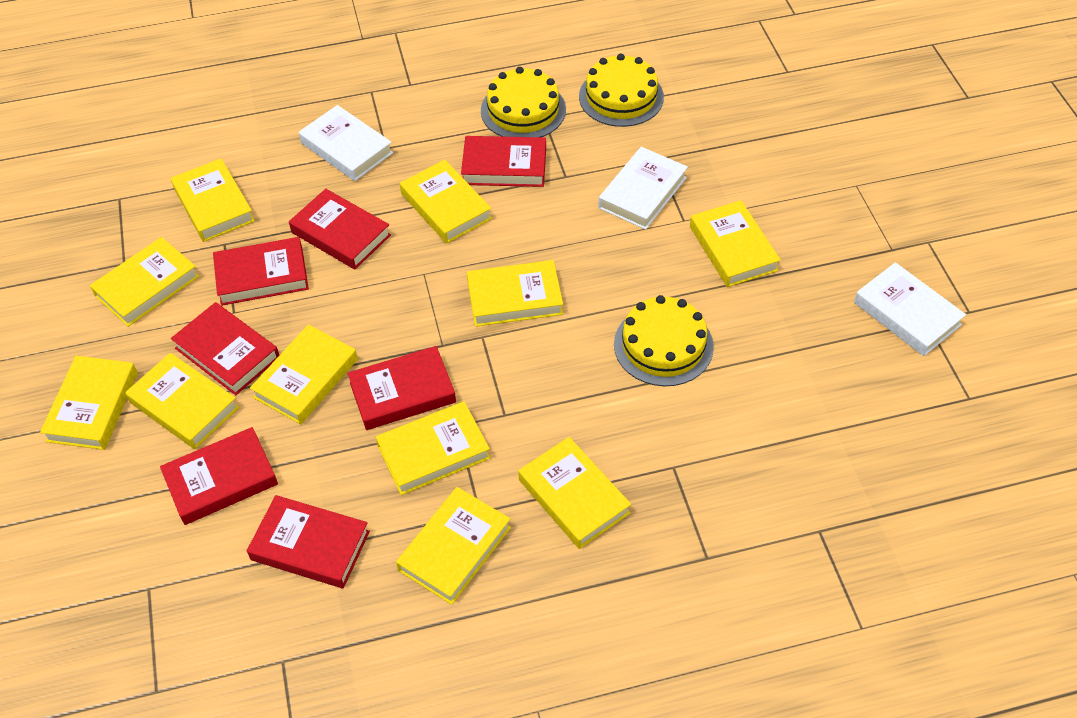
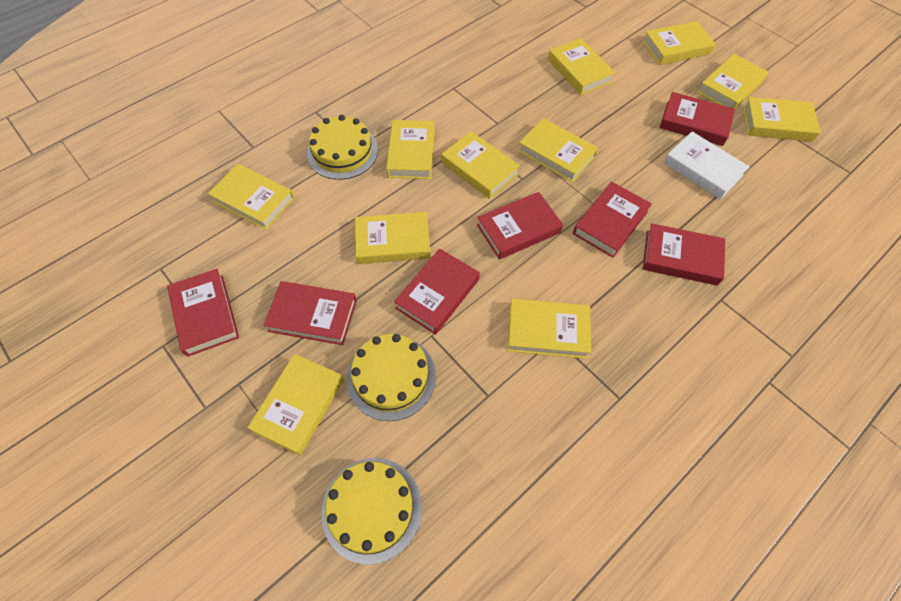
white book: 3 -> 1

